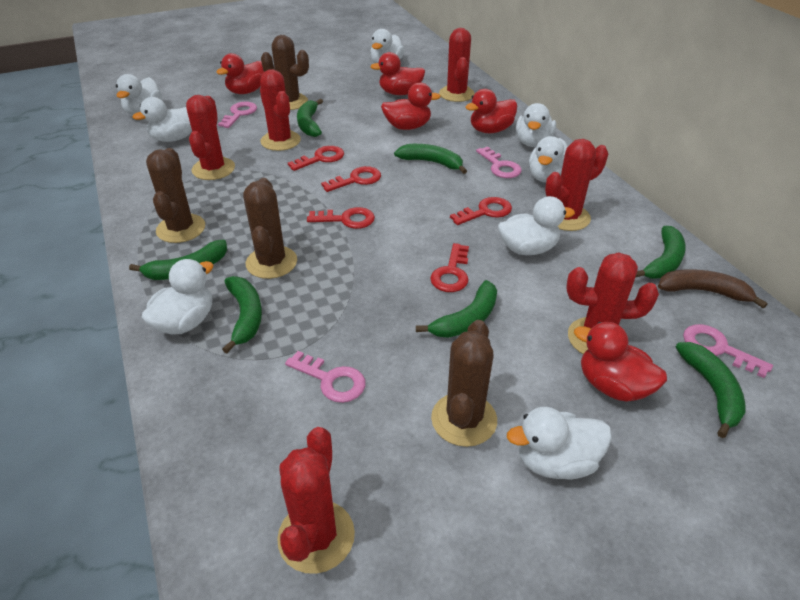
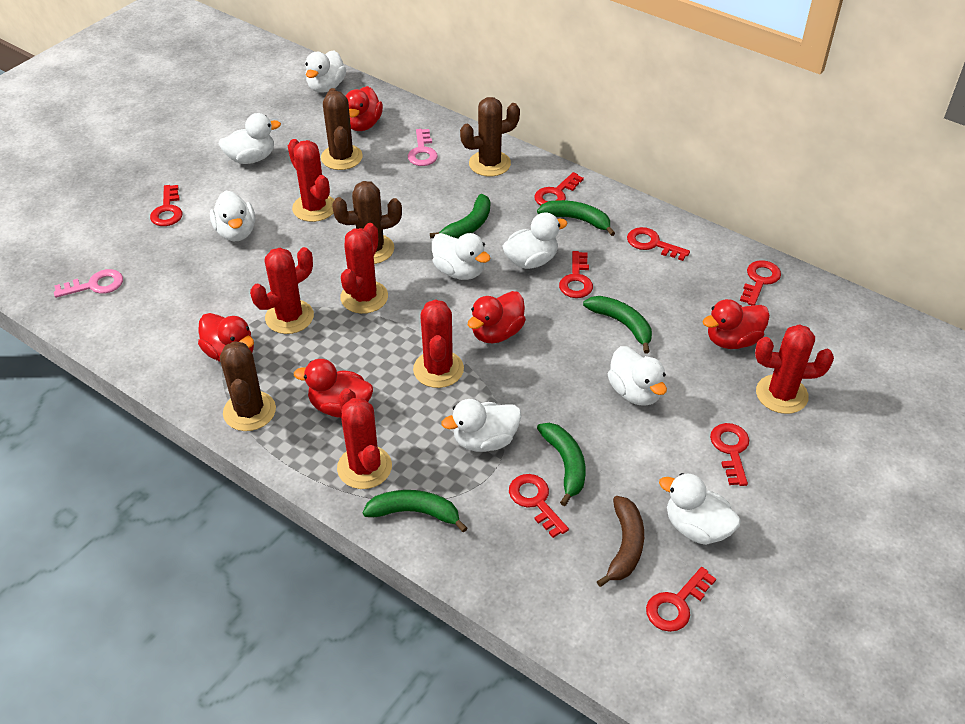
green banana: 7 -> 5
pink key: 4 -> 2
red key: 5 -> 8

